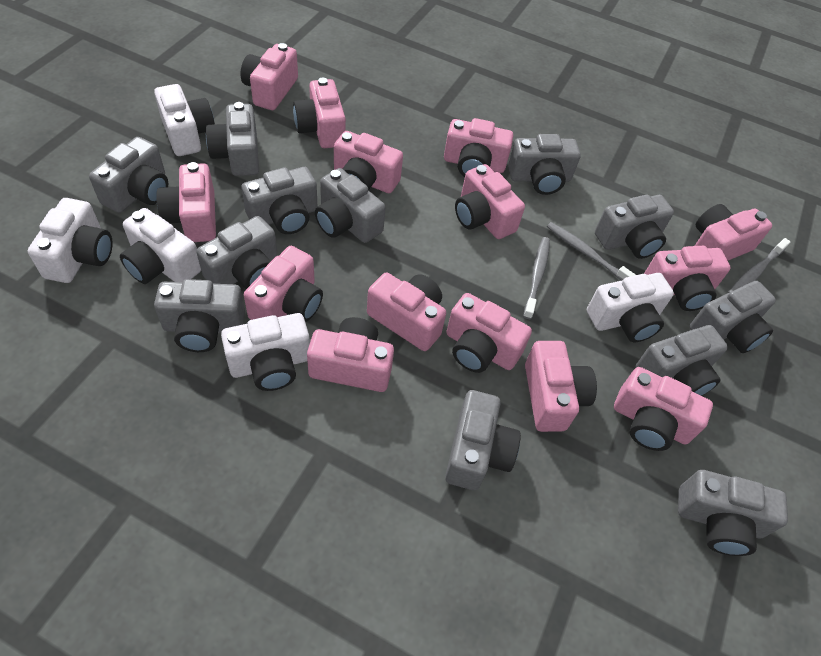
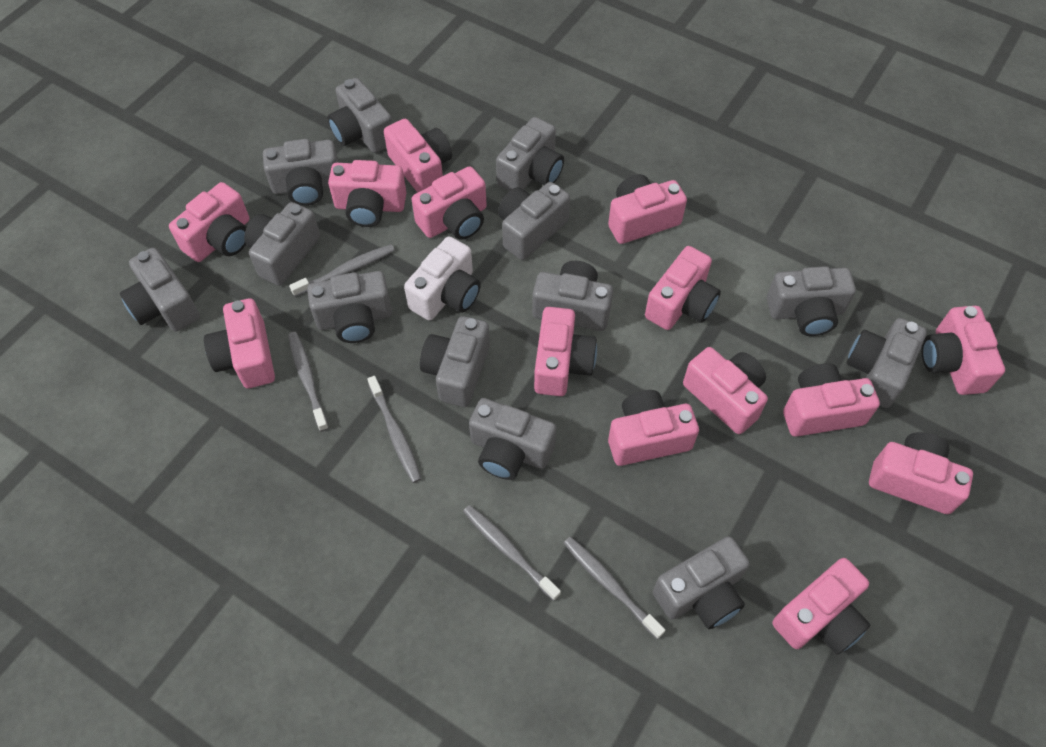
grey camera: 12 -> 13
grey toothbrush: 3 -> 5
white camera: 5 -> 1

